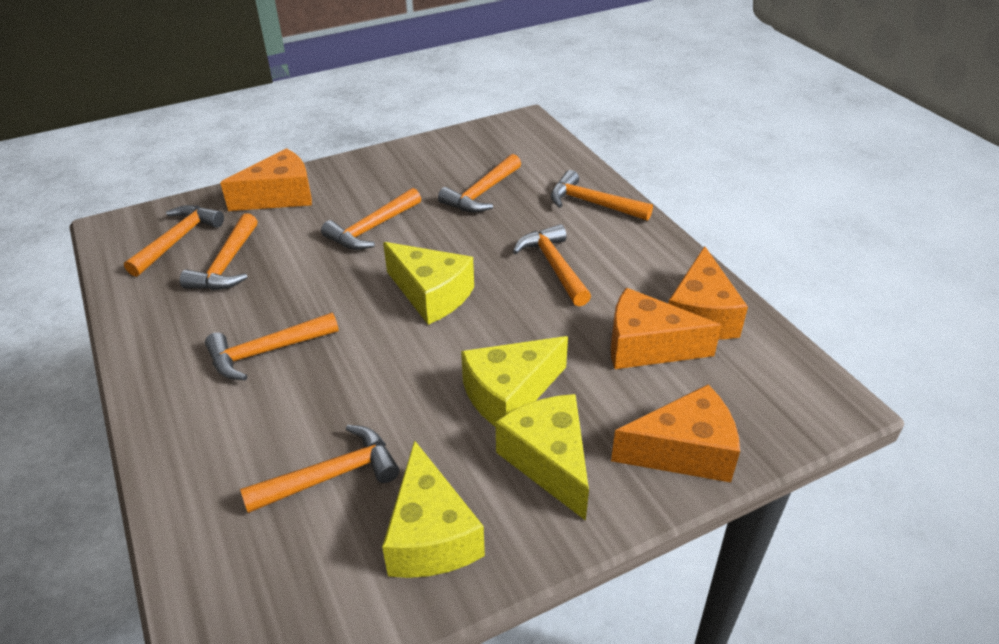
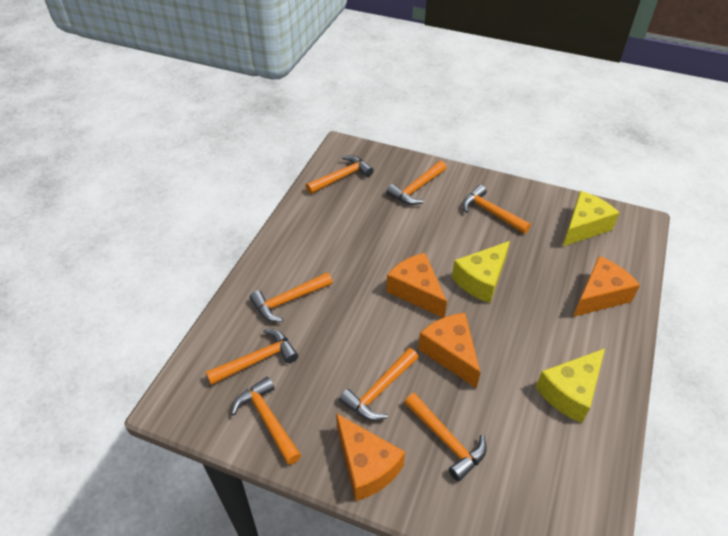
yellow cheese: 4 -> 3

